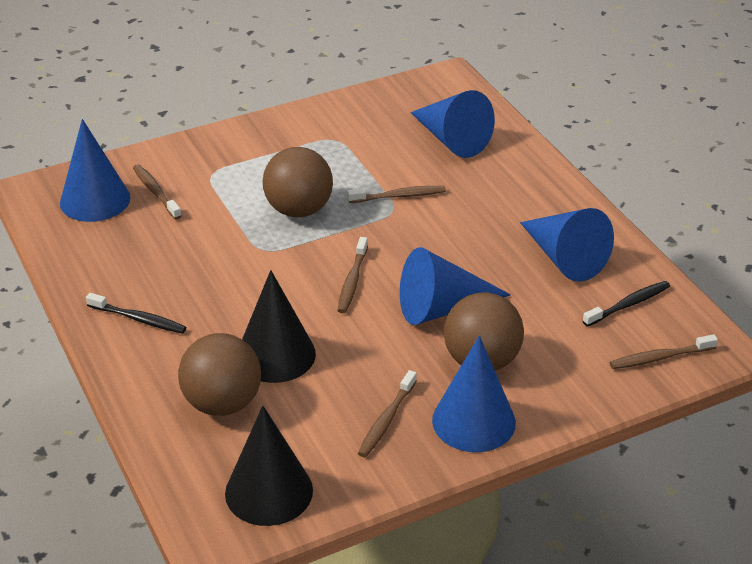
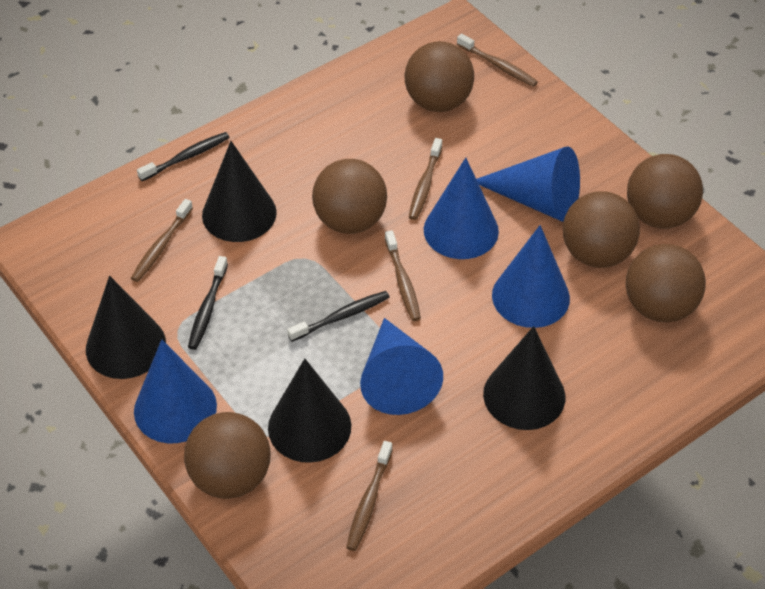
black cone: 2 -> 4
black toothbrush: 2 -> 3
brown ball: 3 -> 6

